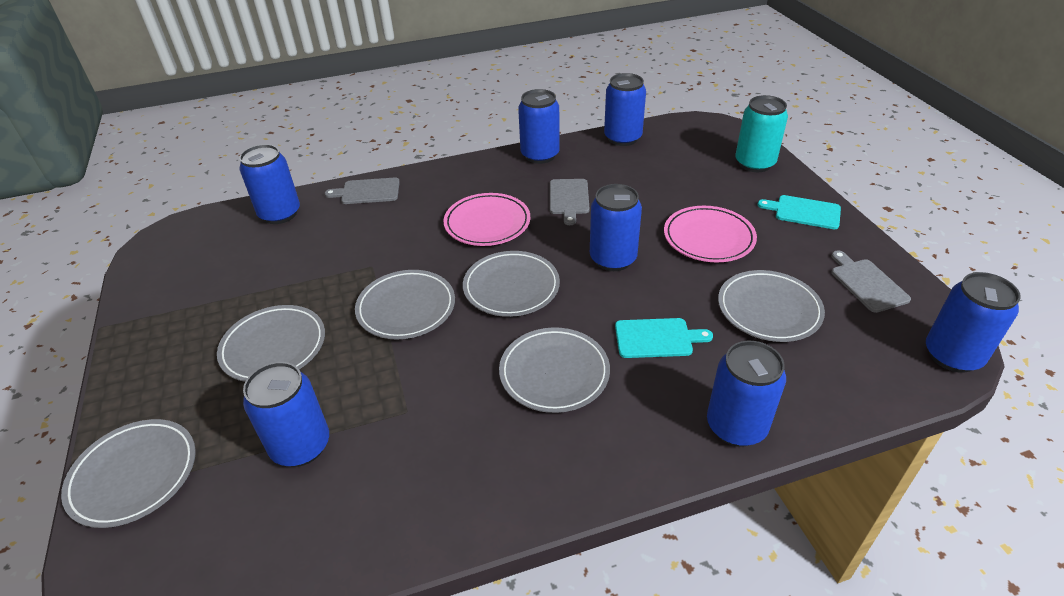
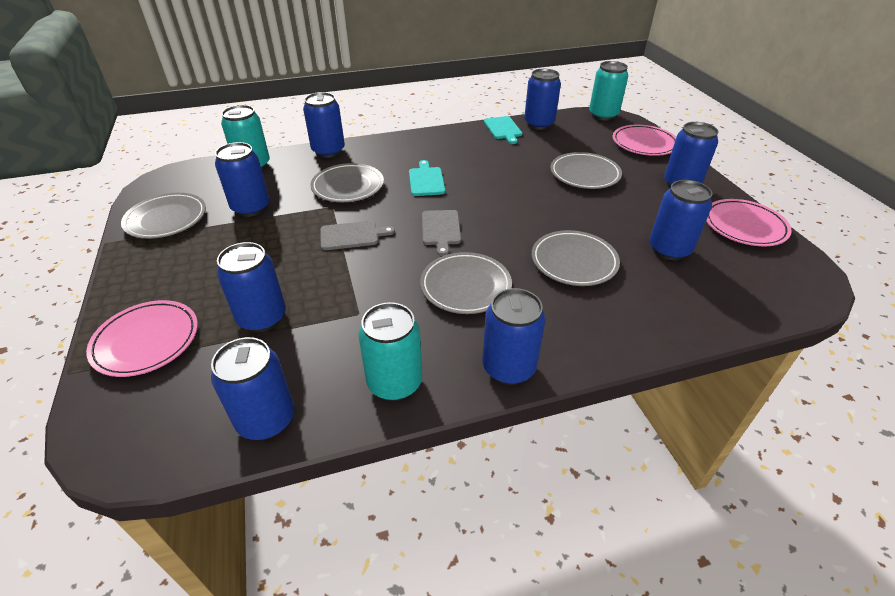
blue can: 7 -> 8
grey cutting board: 3 -> 2
grey plate: 6 -> 5
pink plate: 2 -> 3
turquoise can: 1 -> 3

